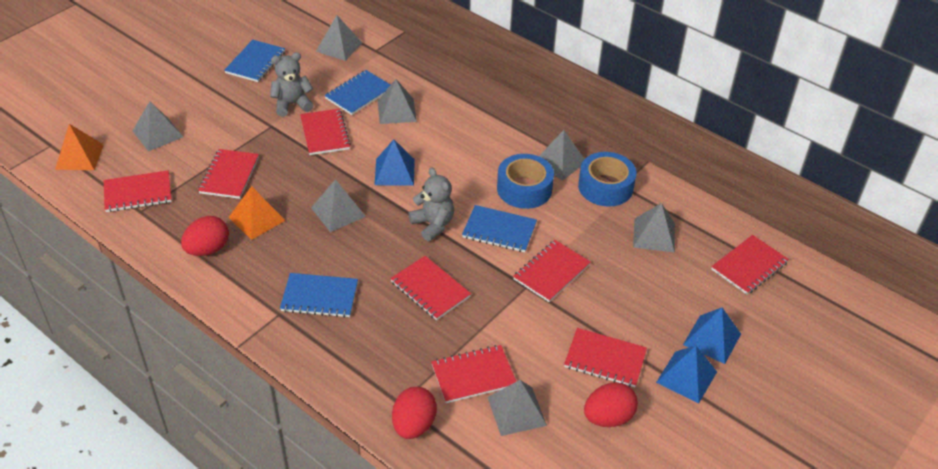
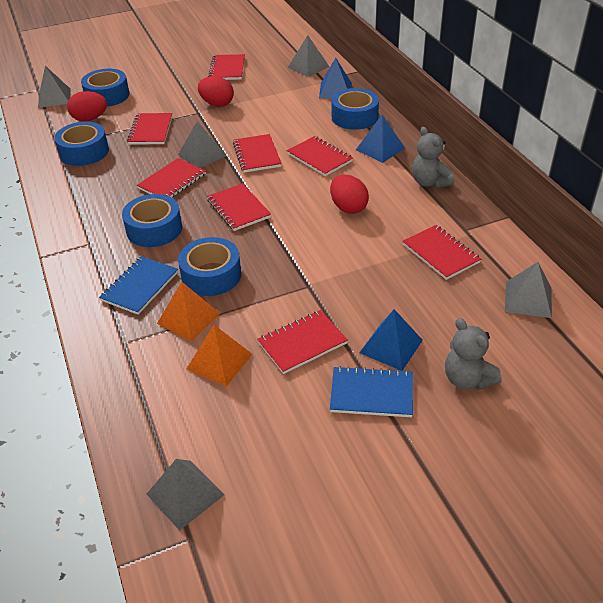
blue notebook: 4 -> 2
blue tape: 2 -> 5
grey pyramid: 7 -> 5

